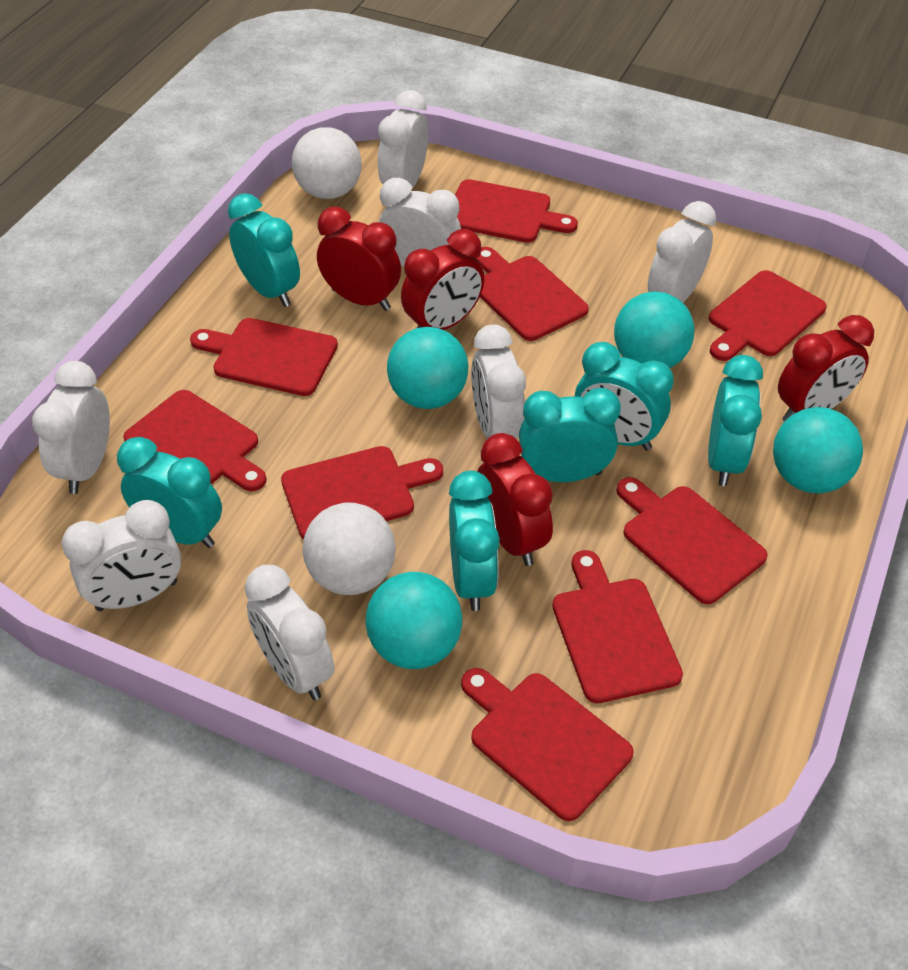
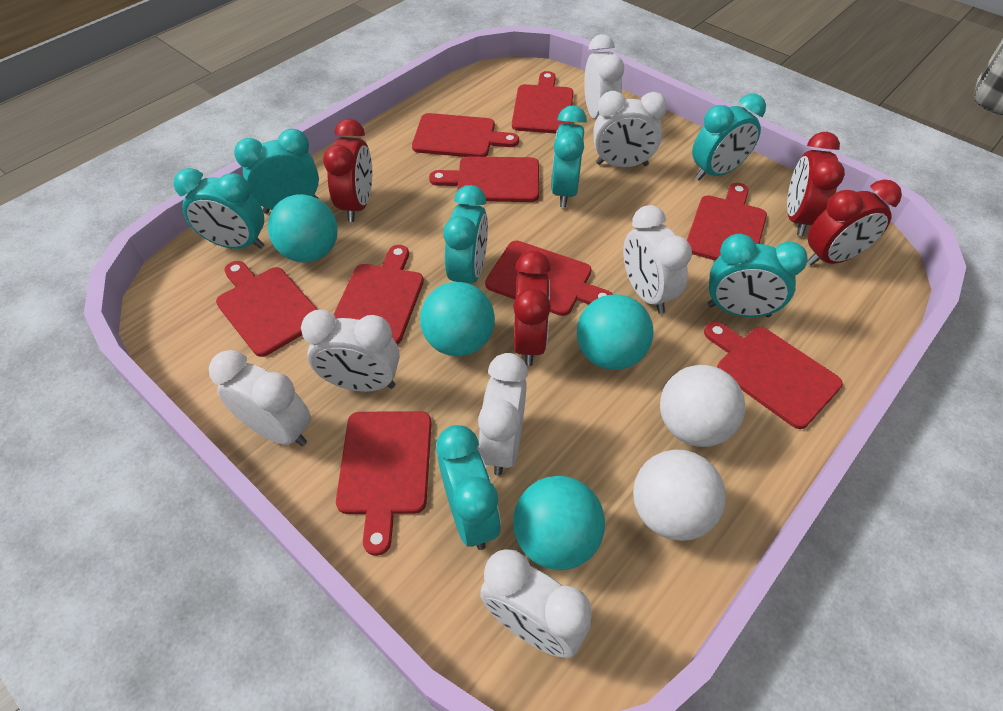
turquoise clock: 6 -> 7

